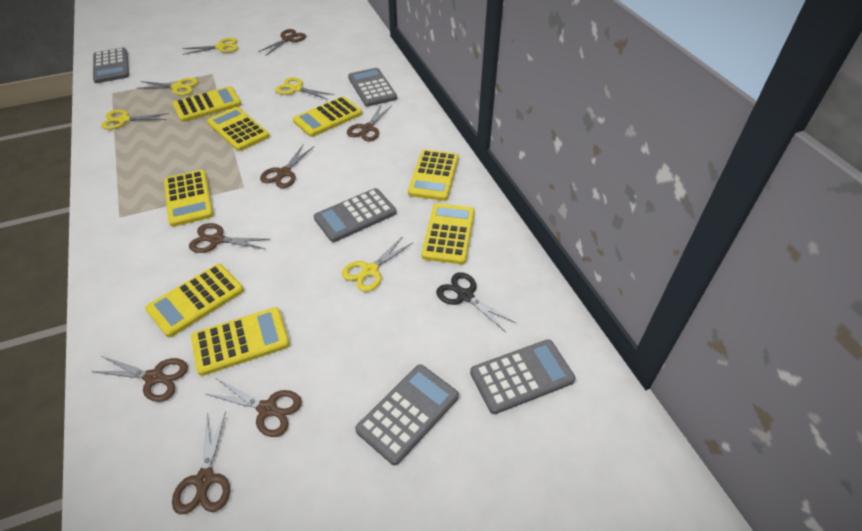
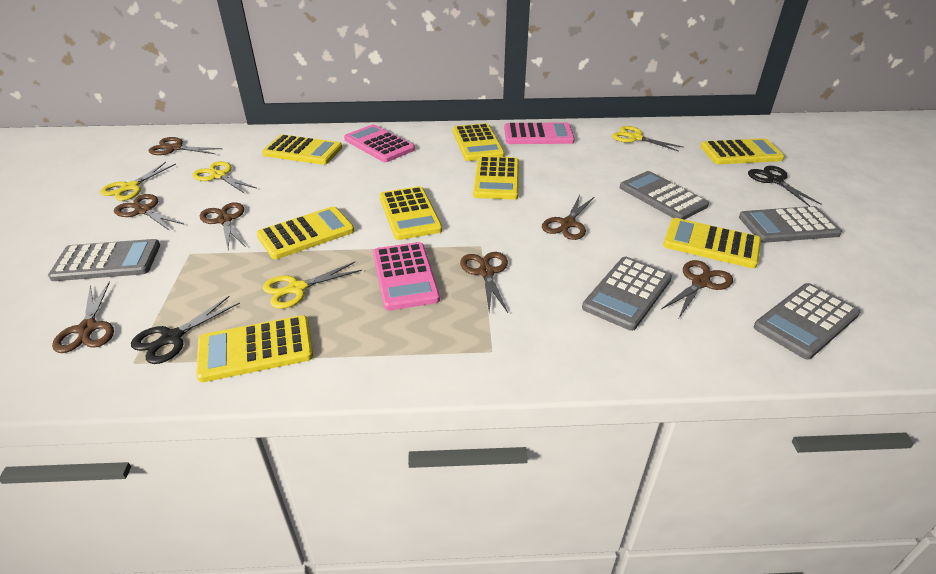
black scissors: 1 -> 2
pink calculator: 0 -> 3
yellow scissors: 5 -> 4

